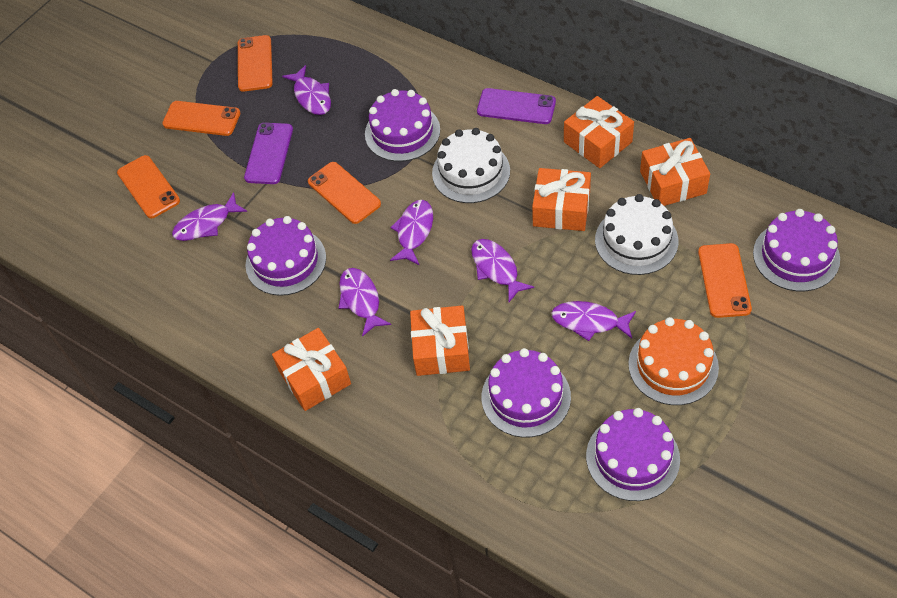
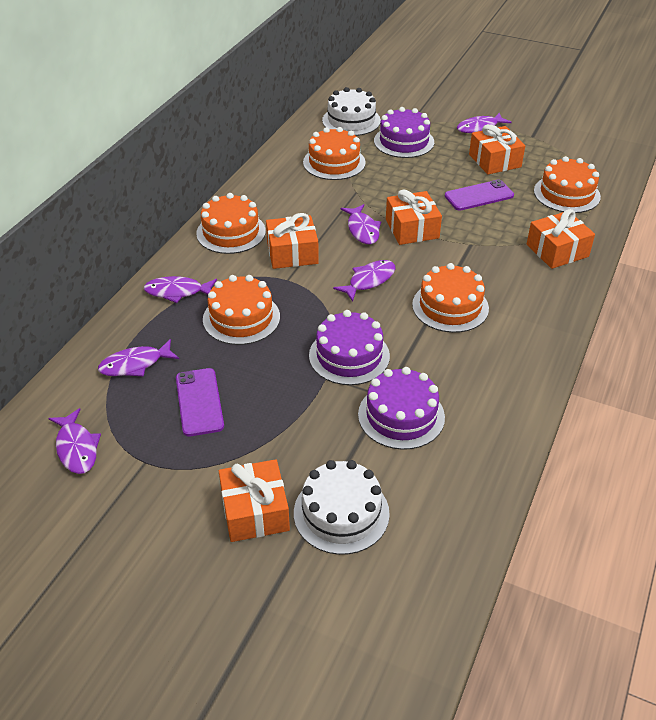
orange cake: 1 -> 5
orange phone: 5 -> 0
purple cake: 5 -> 3

